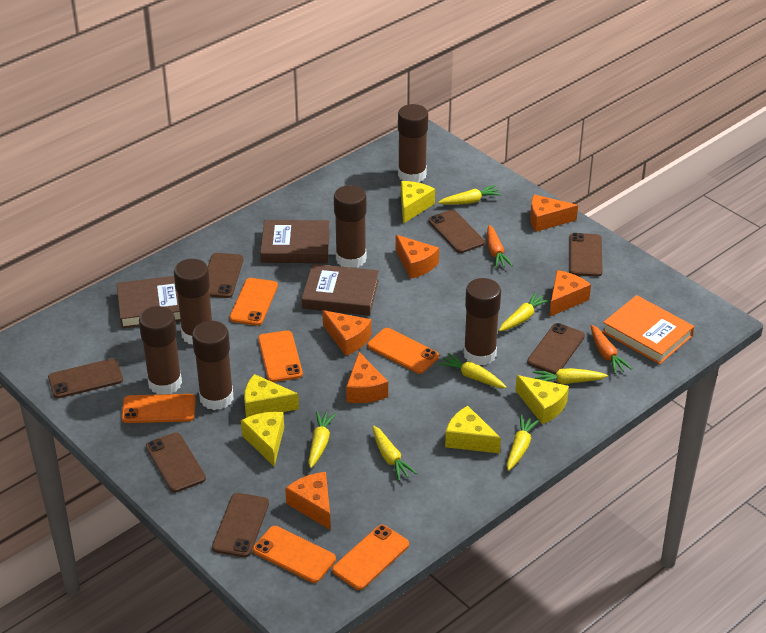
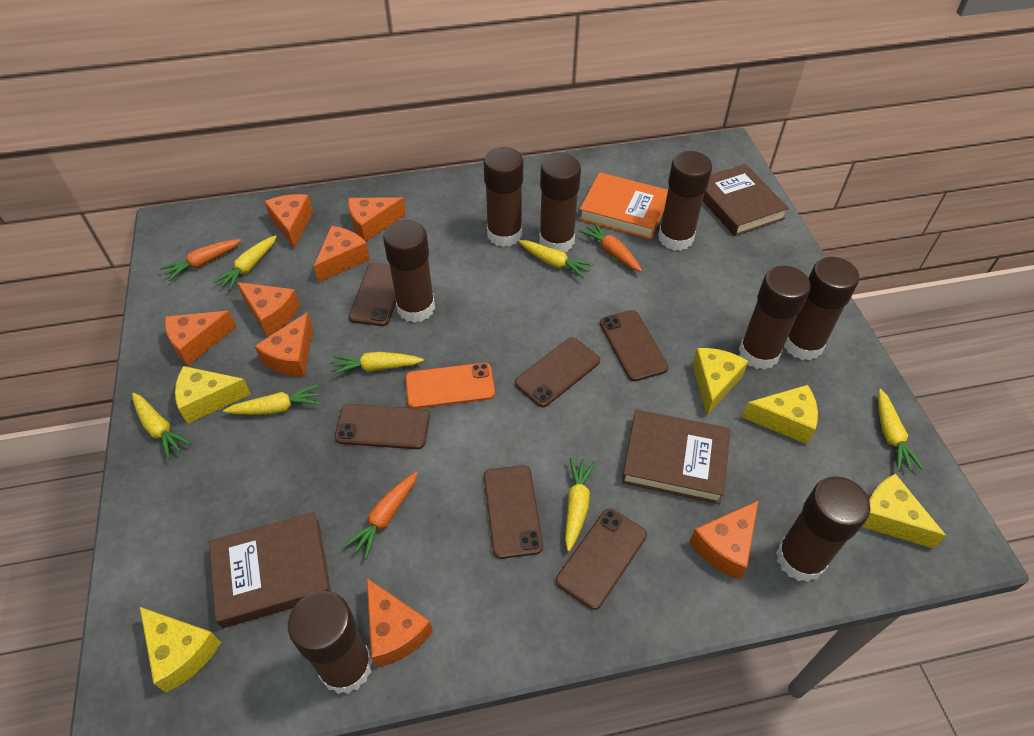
brown glue stick: 6 -> 8
brown phone: 7 -> 6
orange carrot: 2 -> 3
orange cheese: 6 -> 8
orange phone: 6 -> 1

